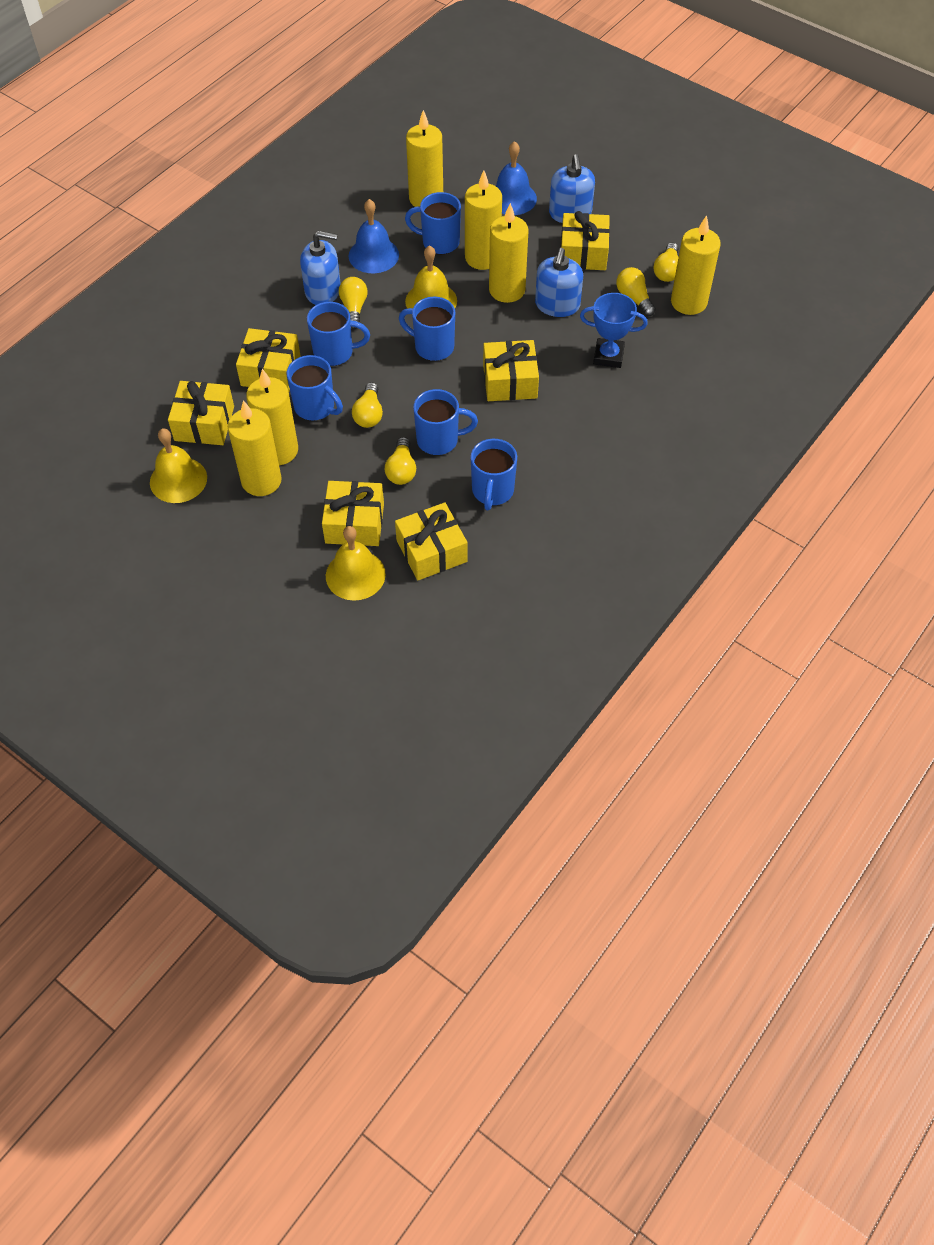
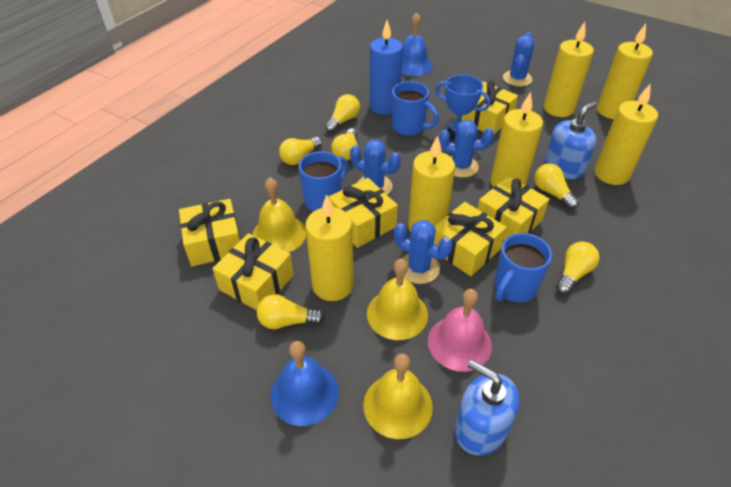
blue cactus: 0 -> 4
blue candle: 0 -> 1
blue mug: 6 -> 3
blue soap dispenser: 3 -> 2
pink bell: 0 -> 1
yellow light bulb: 5 -> 6

